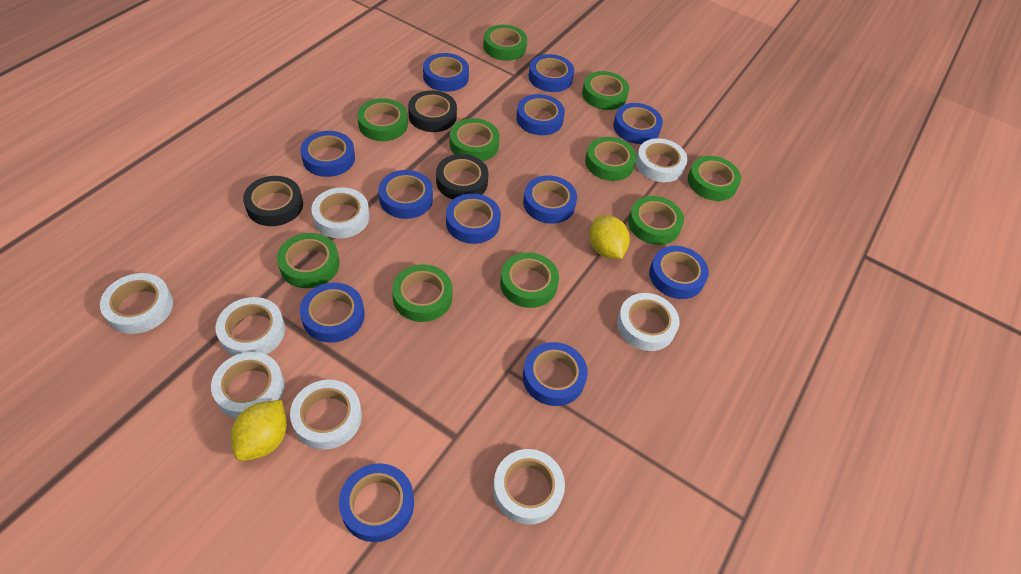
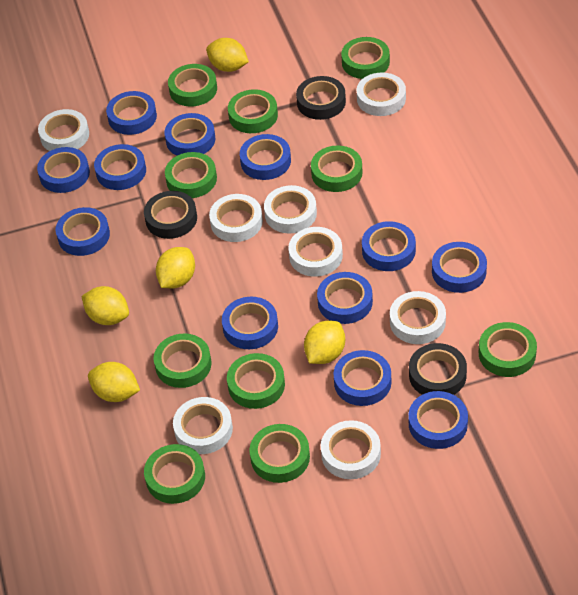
yellow lemon: 2 -> 5

